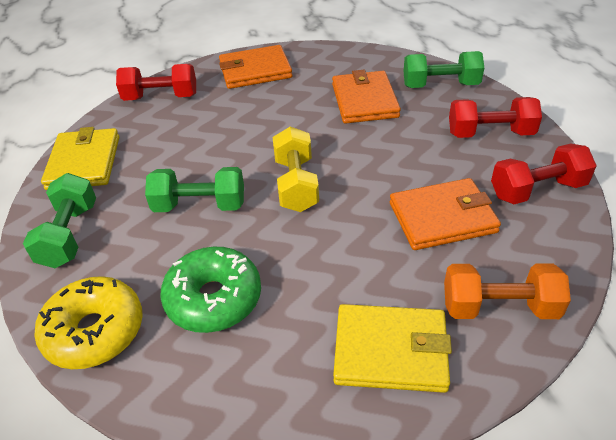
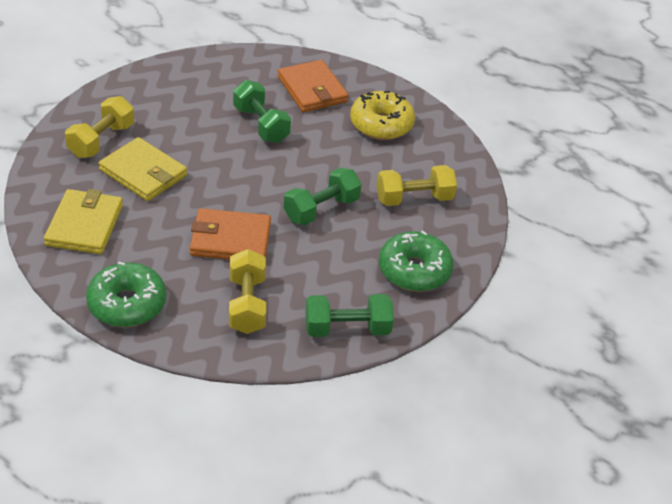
green donut: 1 -> 2
orange dumbbell: 1 -> 0
orange wallet: 3 -> 2
red dumbbell: 3 -> 0
yellow dumbbell: 1 -> 3

